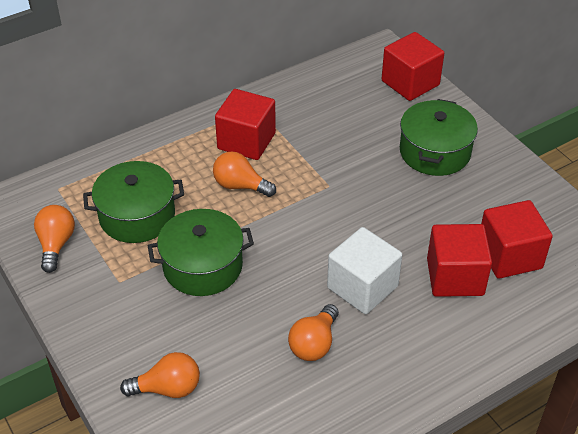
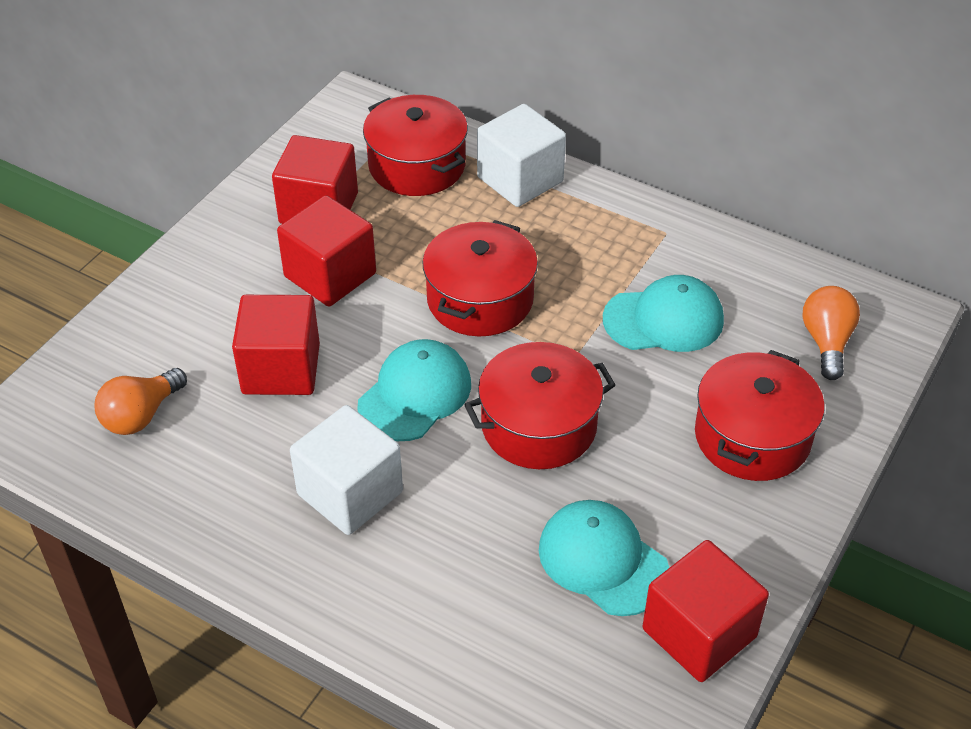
green pot: 3 -> 0
orange light bulb: 4 -> 2
red pot: 0 -> 4
turquoise cap: 0 -> 3
white cube: 1 -> 2

